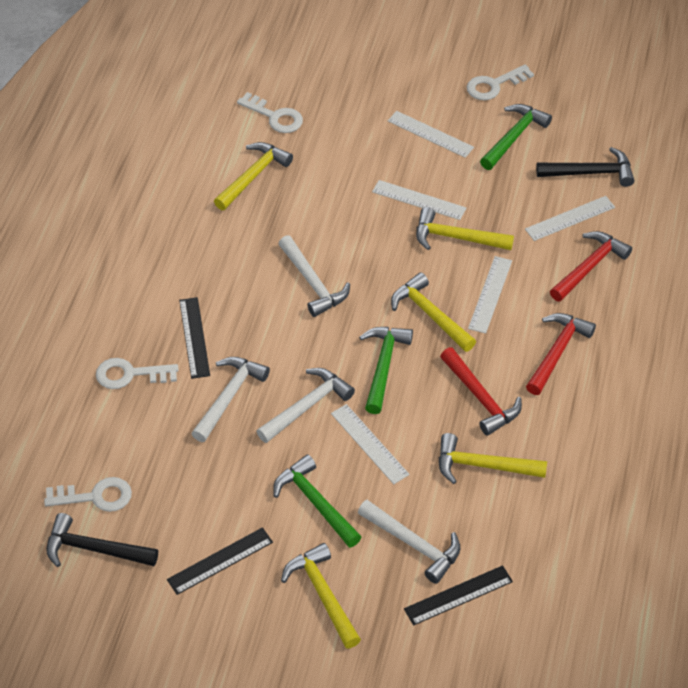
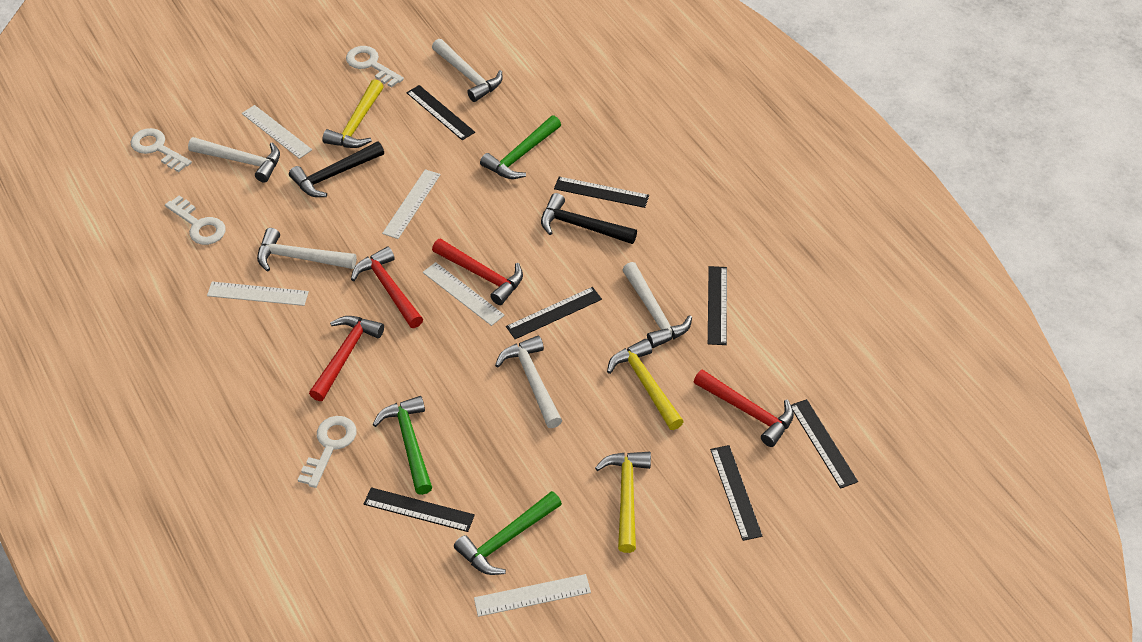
black ruler: 3 -> 7
red hammer: 3 -> 4
white hammer: 4 -> 5
yellow hammer: 5 -> 3

